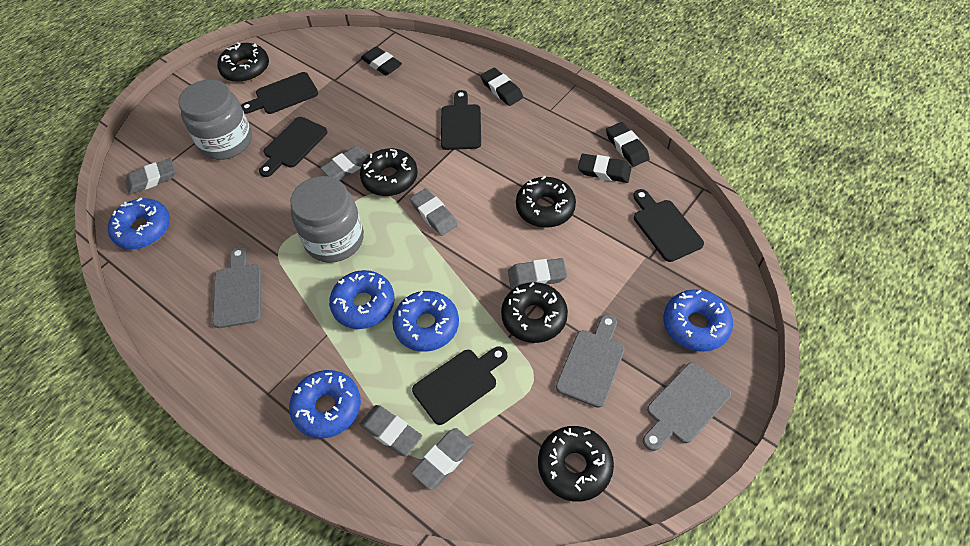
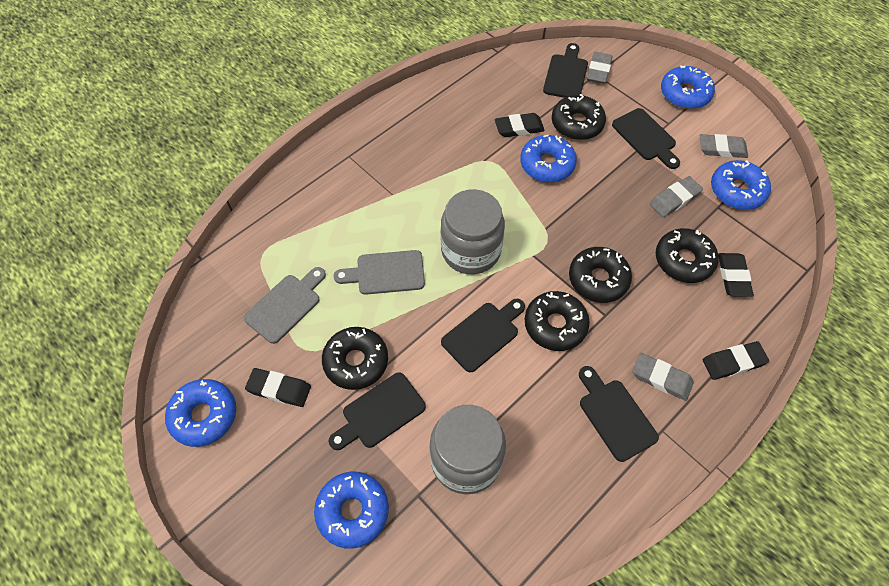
grey cutting board: 3 -> 2
grey eraser: 6 -> 4

